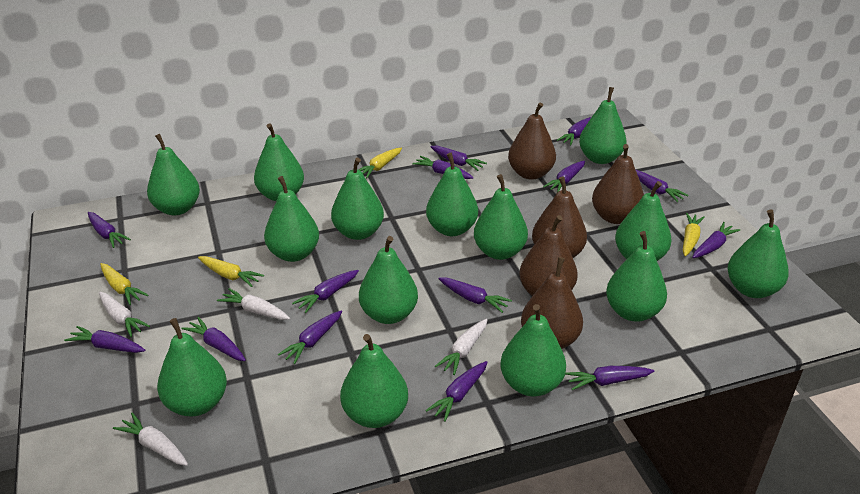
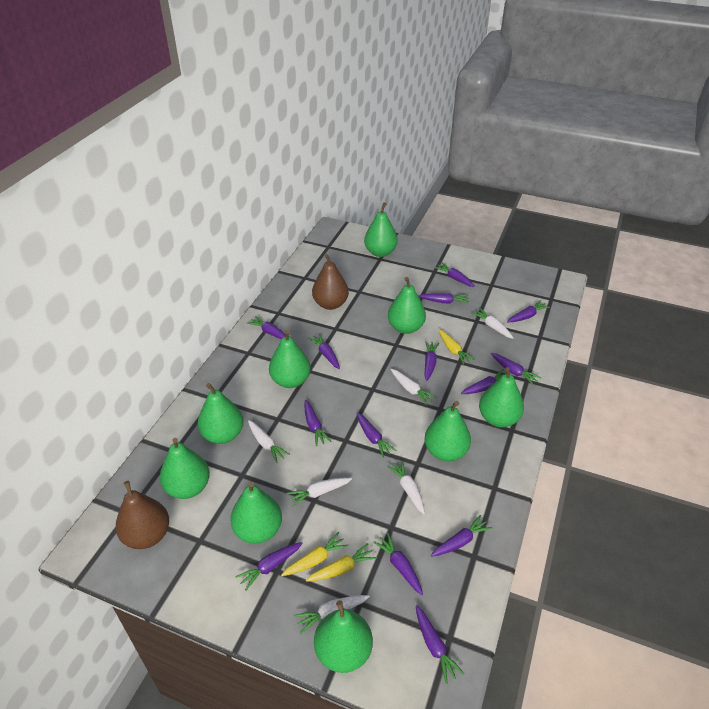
brown pear: 5 -> 2
green pear: 14 -> 9
white carrot: 4 -> 6
yellow carrot: 4 -> 3

